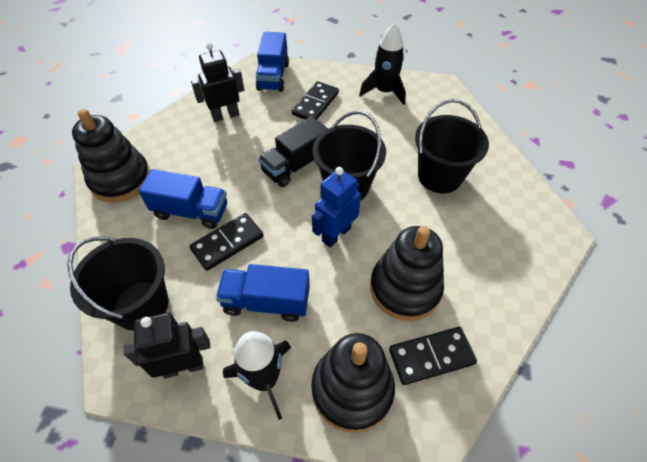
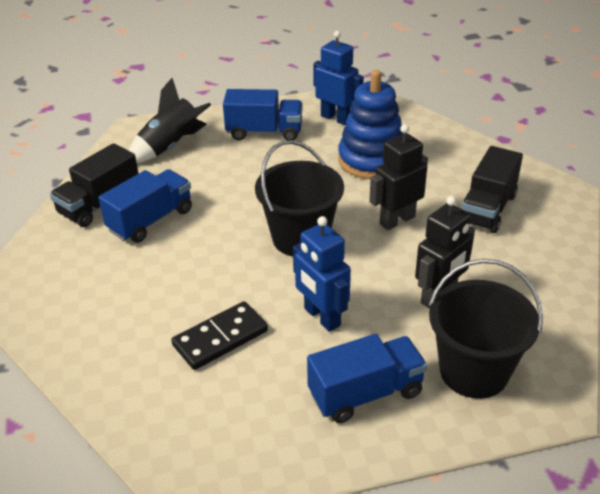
black bucket: 3 -> 2
black domino: 3 -> 1
black rocket: 2 -> 1
black stacking toy: 3 -> 0
black truck: 1 -> 2
blue robot: 1 -> 2
blue stacking toy: 0 -> 1

